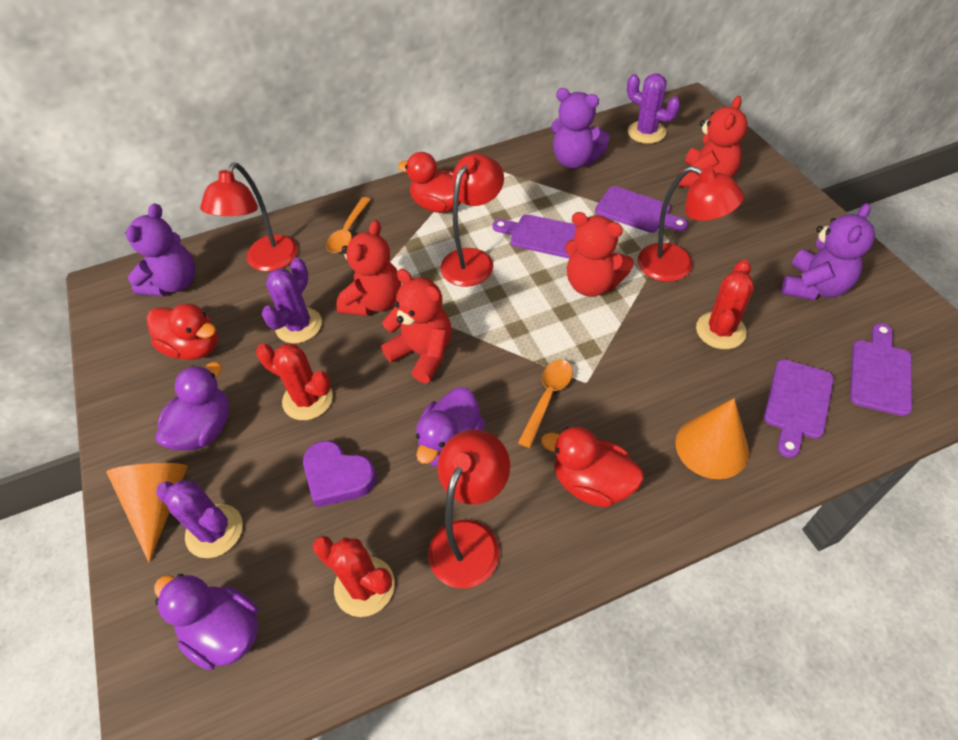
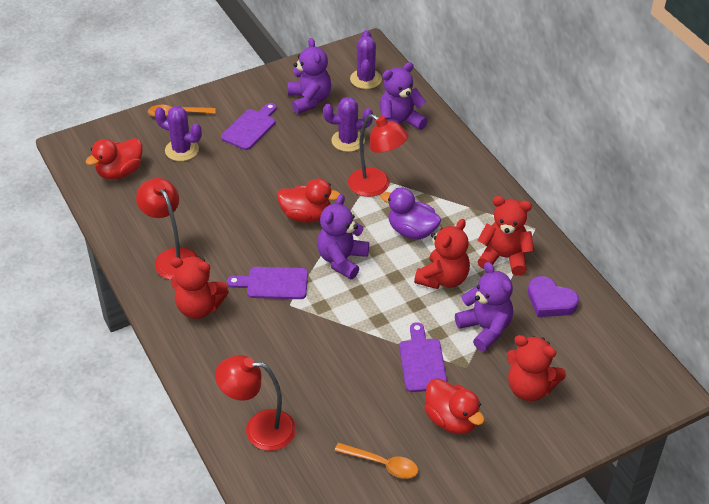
orange cone: 2 -> 0
purple cutting board: 4 -> 3
purple duck: 3 -> 1
purple teddy bear: 3 -> 4
red cactus: 3 -> 0
red lamp: 4 -> 3

